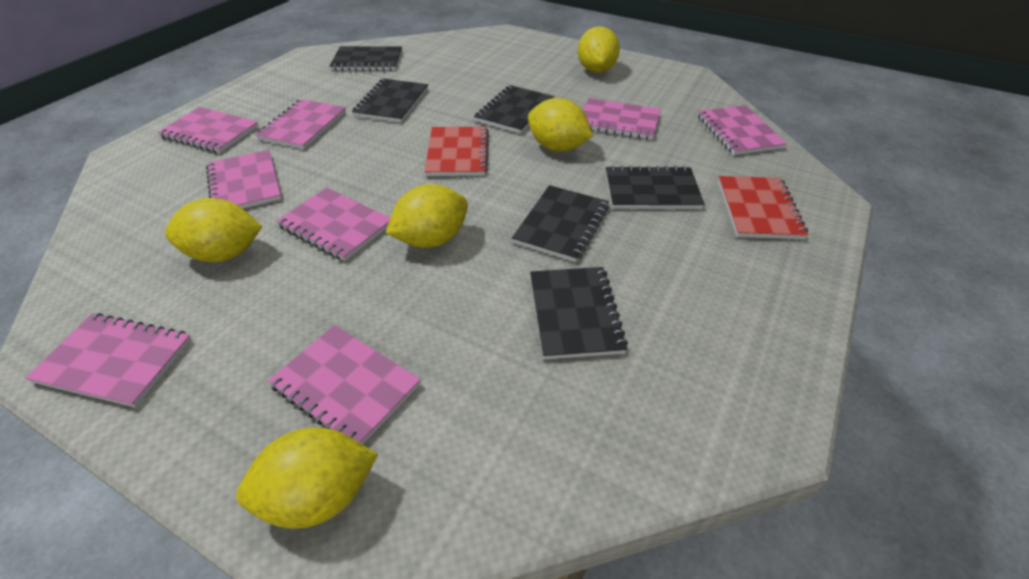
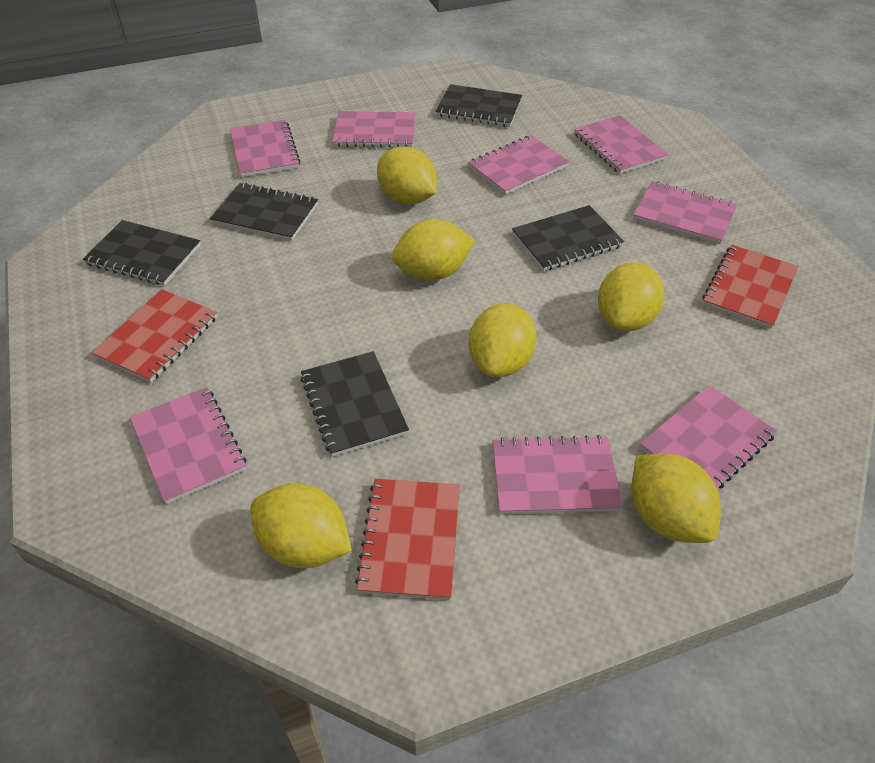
black notebook: 6 -> 5
red notebook: 2 -> 3
yellow lemon: 5 -> 6

